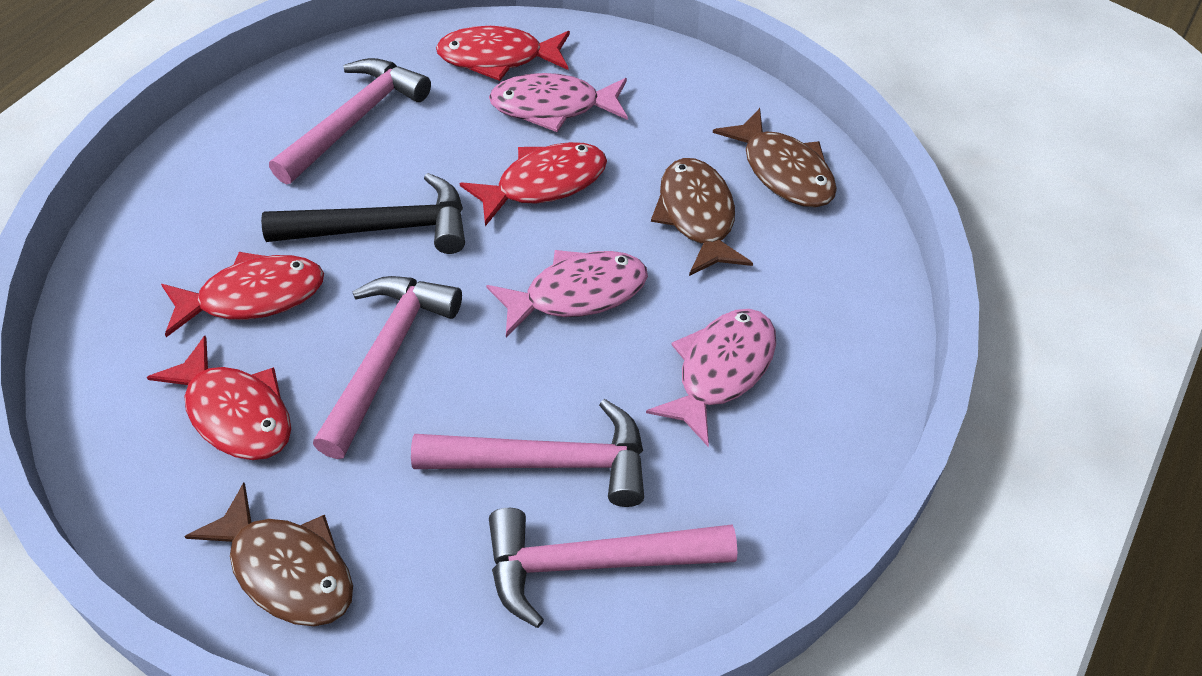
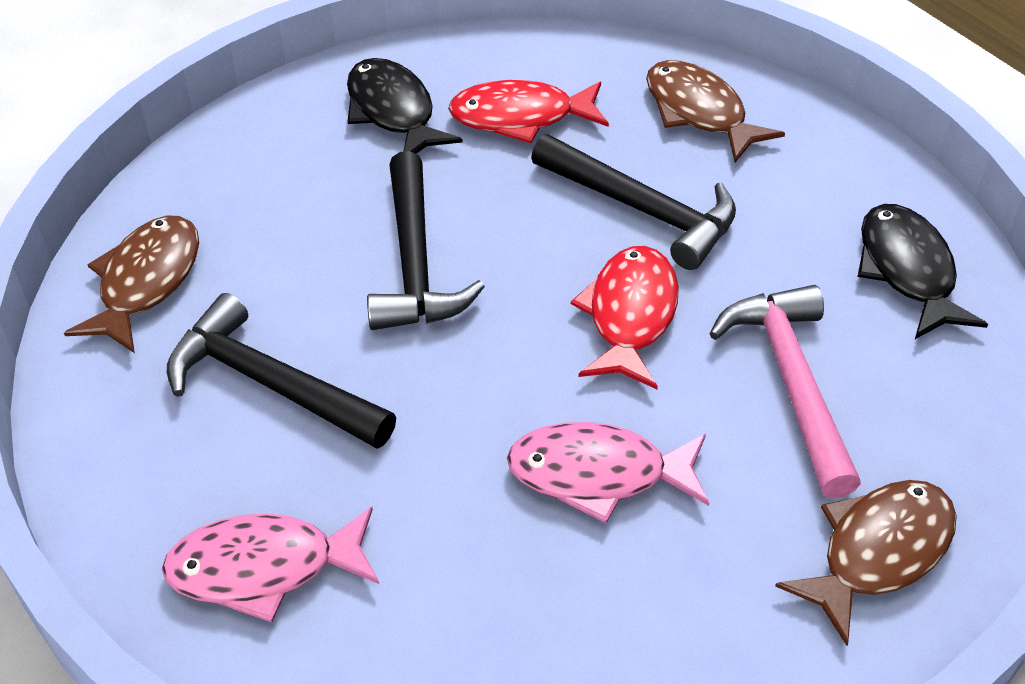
black fish: 0 -> 2
black hammer: 1 -> 3
pink fish: 3 -> 2
pink hammer: 4 -> 1
red fish: 4 -> 2

